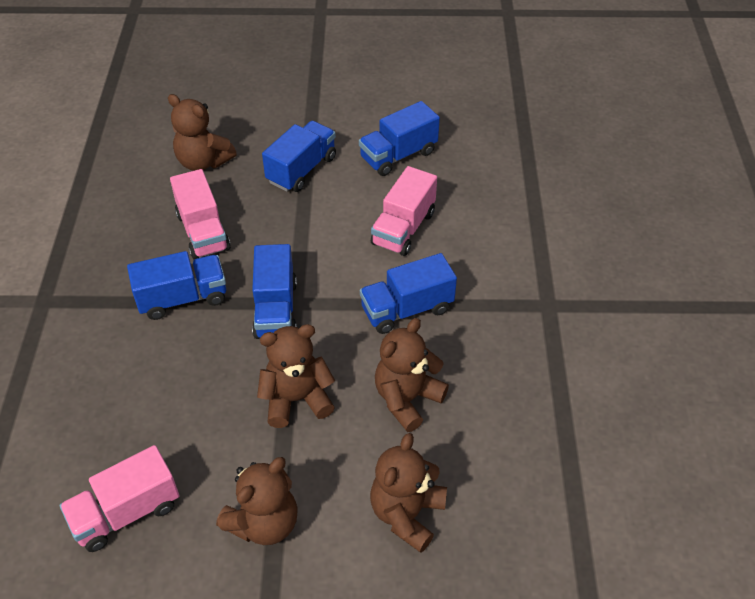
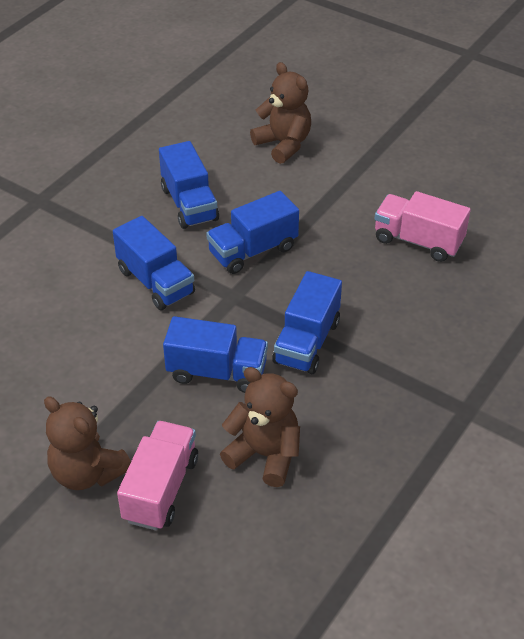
brown teddy bear: 5 -> 3
pink truck: 3 -> 2

